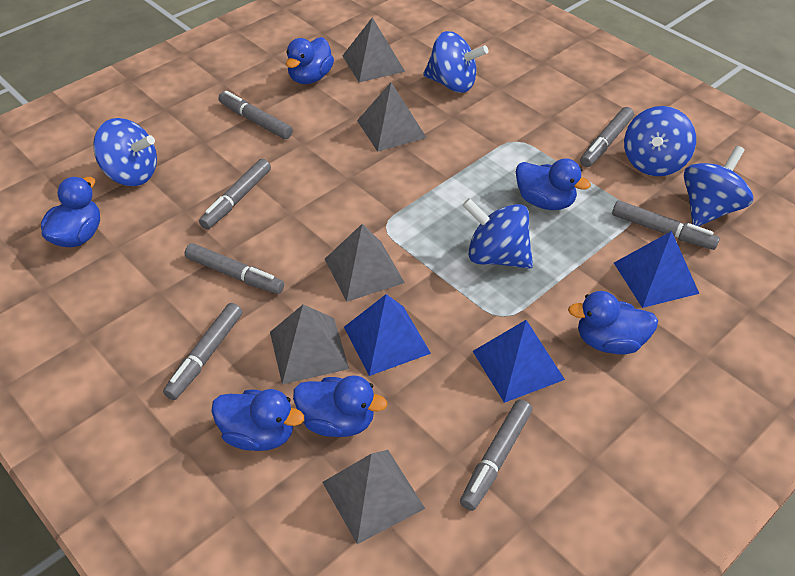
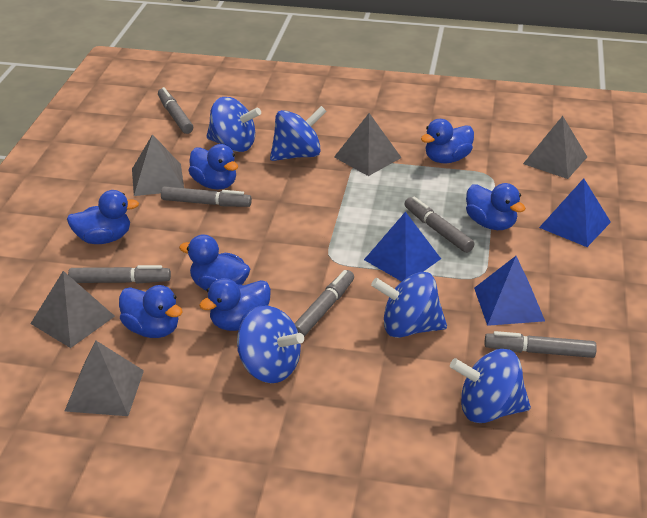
blue duck: 6 -> 7
grey marker: 7 -> 6

